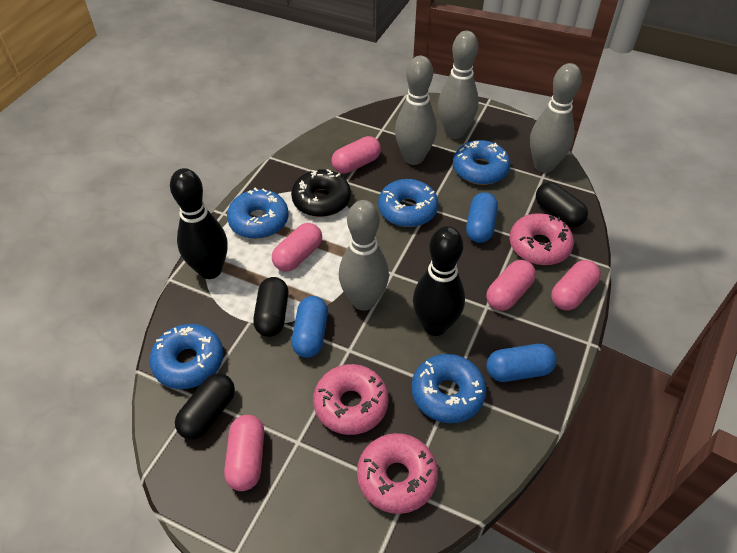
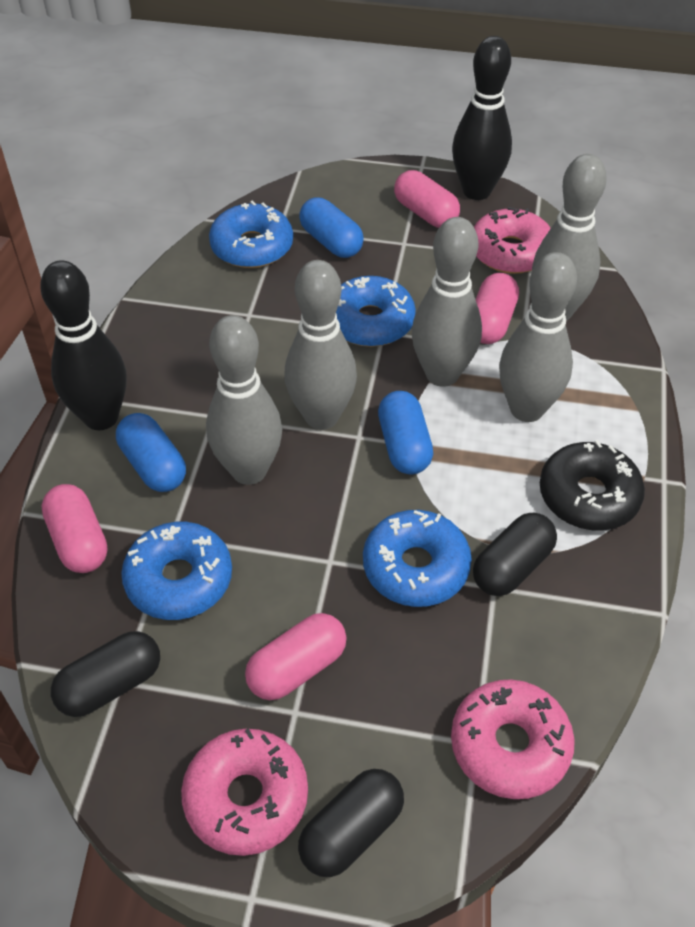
blue donut: 5 -> 4
grey bowling pin: 4 -> 5
pink capsule: 5 -> 4

